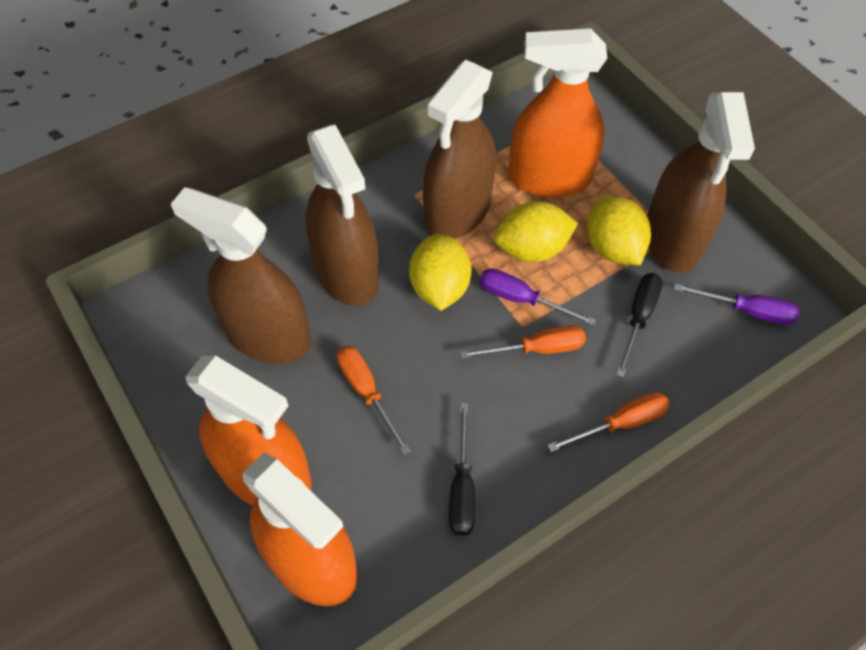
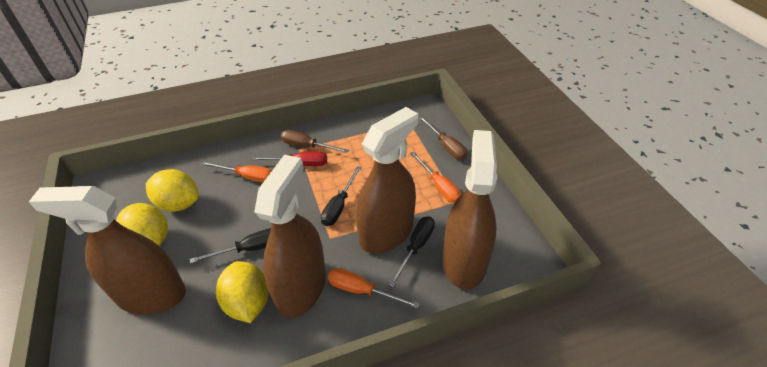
black screwdriver: 2 -> 3
brown screwdriver: 0 -> 2
orange spray bottle: 3 -> 0
purple screwdriver: 2 -> 0
red screwdriver: 0 -> 1

